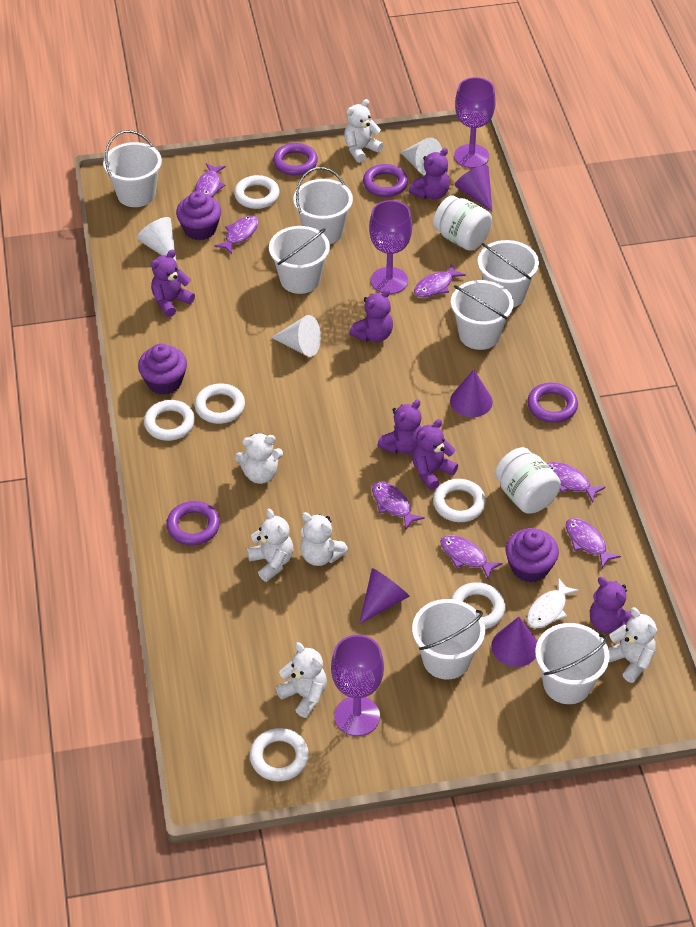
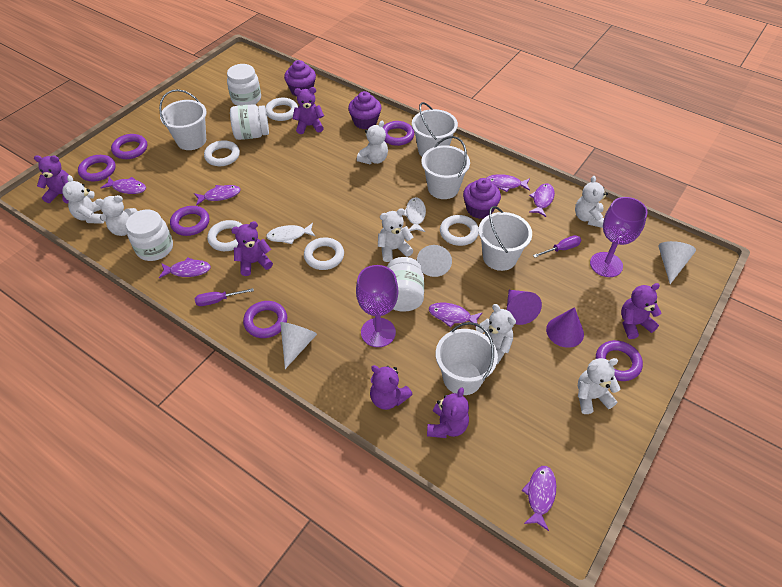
purple cone: 4 -> 2
purple goblet: 3 -> 2
purple ring: 4 -> 6
purple screwdriver: 0 -> 2
white bucket: 7 -> 5
white fish: 1 -> 2
white jar: 2 -> 4
white ring: 6 -> 5
white teddy bear: 6 -> 7

